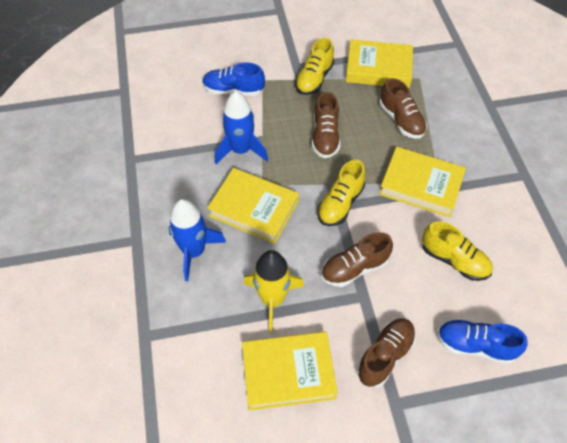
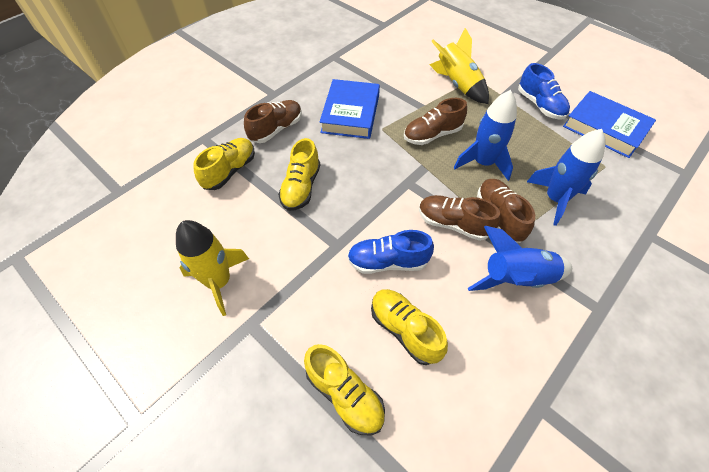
blue book: 0 -> 2
blue rocket: 2 -> 3
yellow book: 4 -> 0
yellow rocket: 1 -> 2
yellow shoe: 3 -> 4

